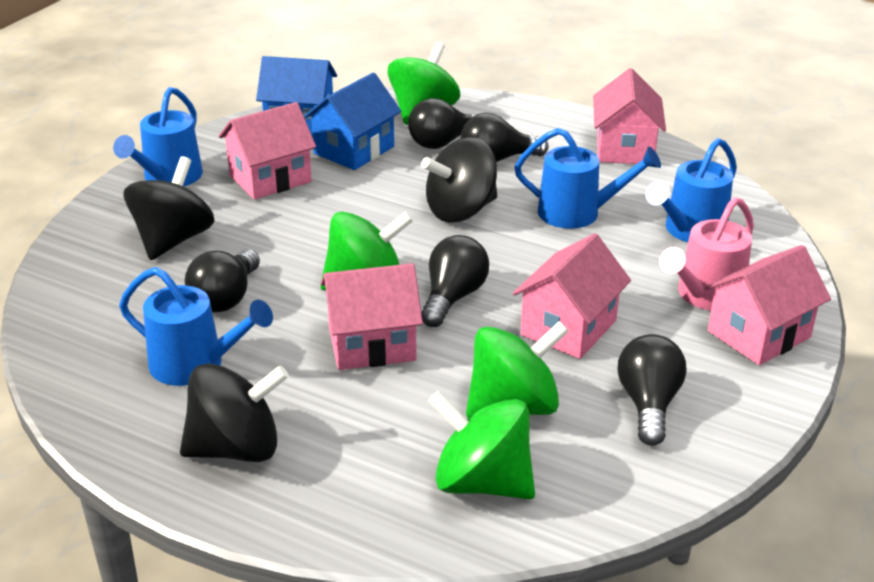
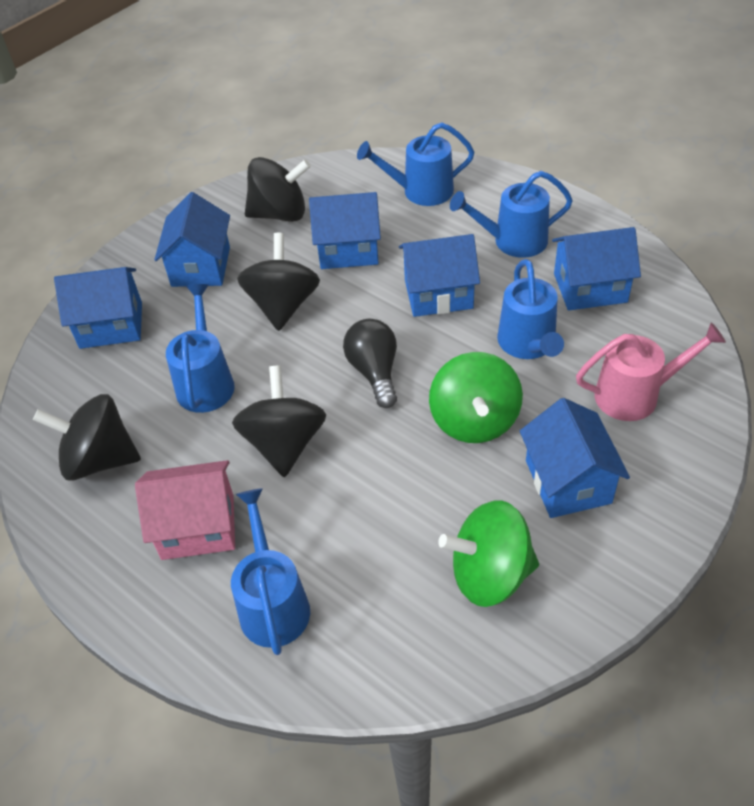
black light bulb: 5 -> 1
black spinning top: 3 -> 4
blue house: 2 -> 6
blue watering can: 4 -> 5
green spinning top: 4 -> 2
pink house: 5 -> 1

